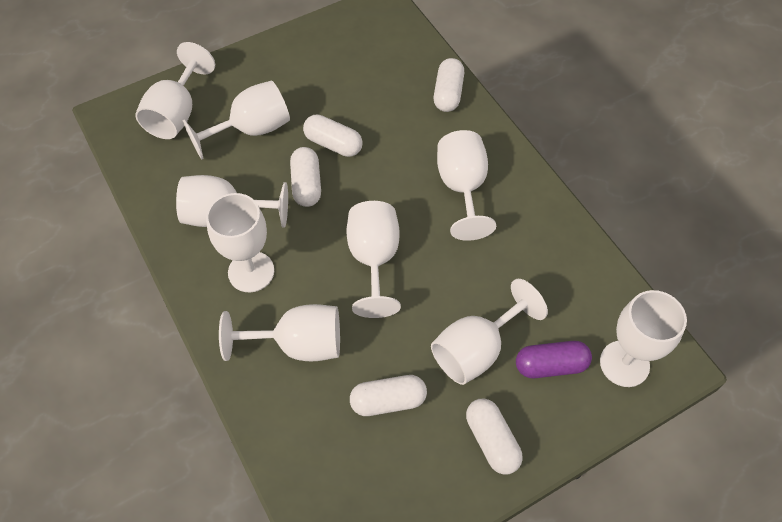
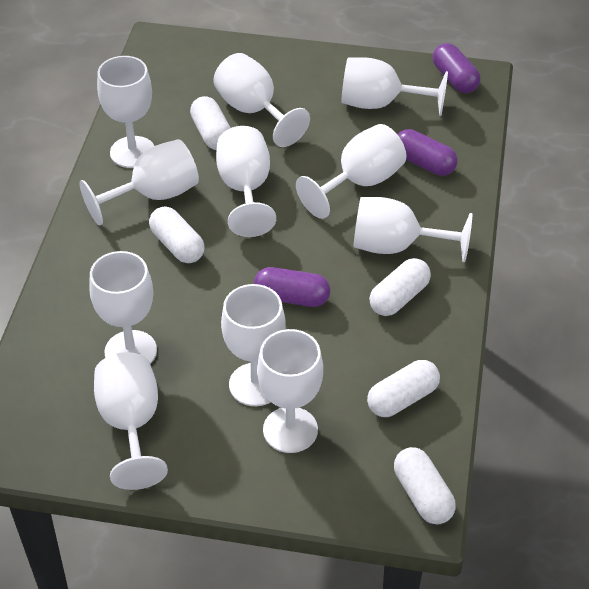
purple capsule: 1 -> 3
white goblet: 9 -> 11

